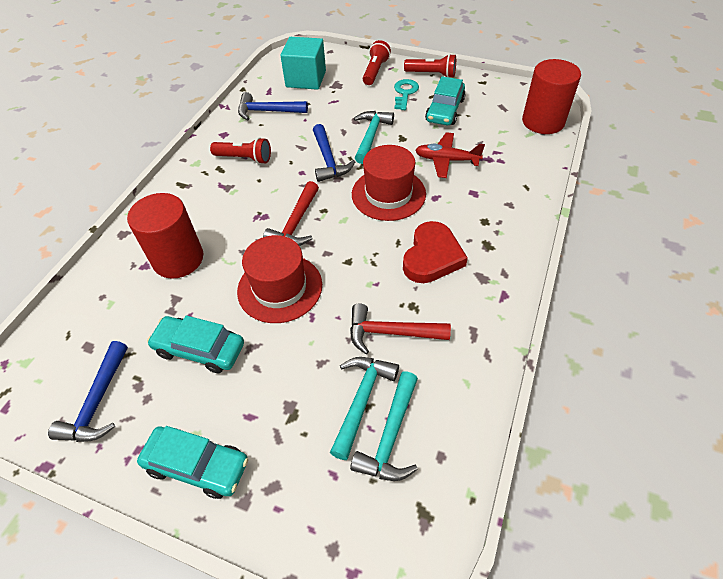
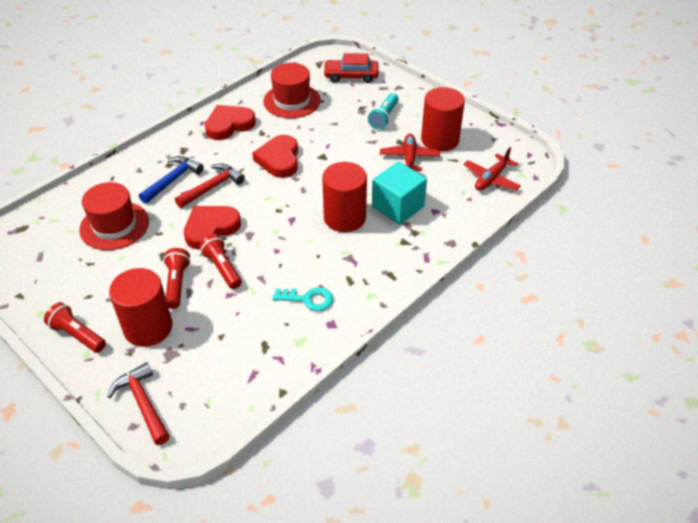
blue hammer: 3 -> 1
red car: 0 -> 1
red cylinder: 2 -> 3
red heart: 1 -> 3
red plane: 1 -> 2
turquoise car: 3 -> 0
turquoise flashlight: 0 -> 1
turquoise hammer: 3 -> 0

